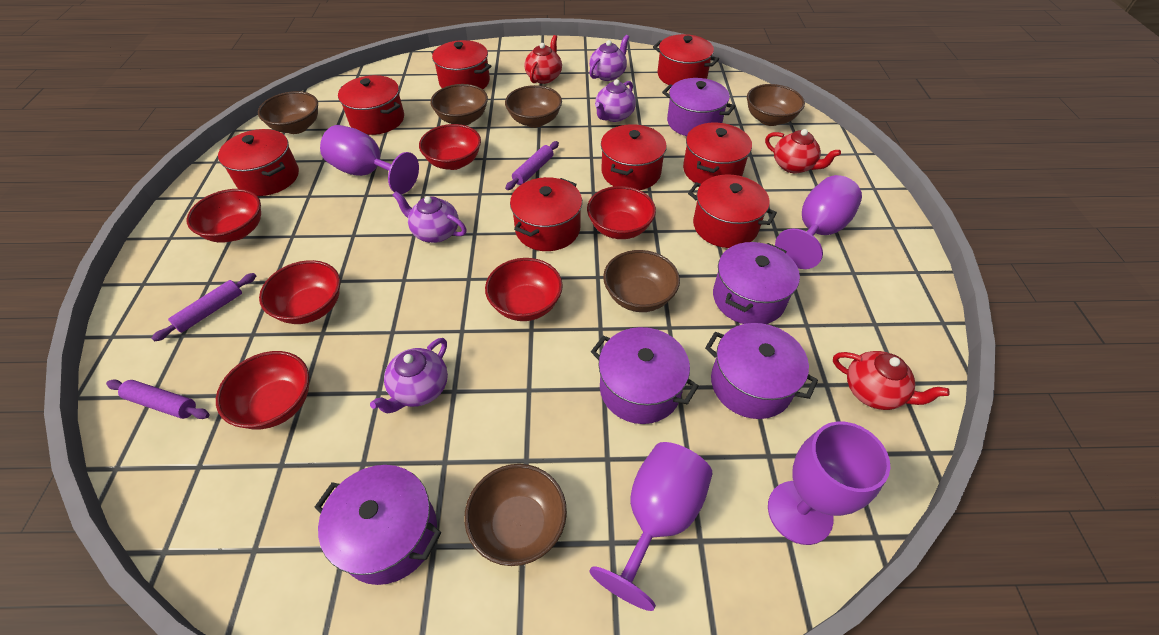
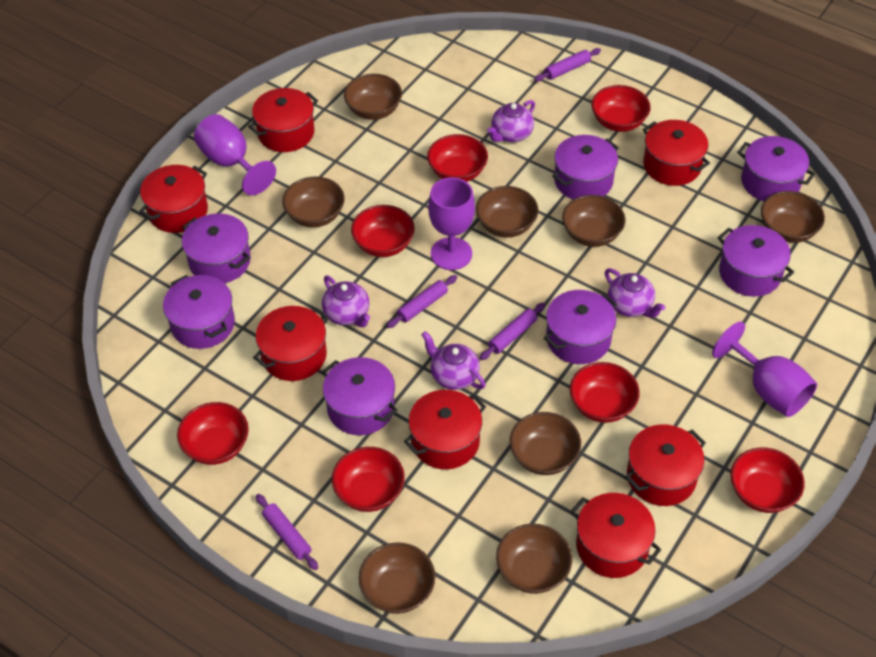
brown bowl: 6 -> 8
purple goblet: 4 -> 3
purple pot: 5 -> 7
purple rolling pin: 3 -> 4
red bowl: 6 -> 7
red pot: 8 -> 7
red teapot: 3 -> 0

